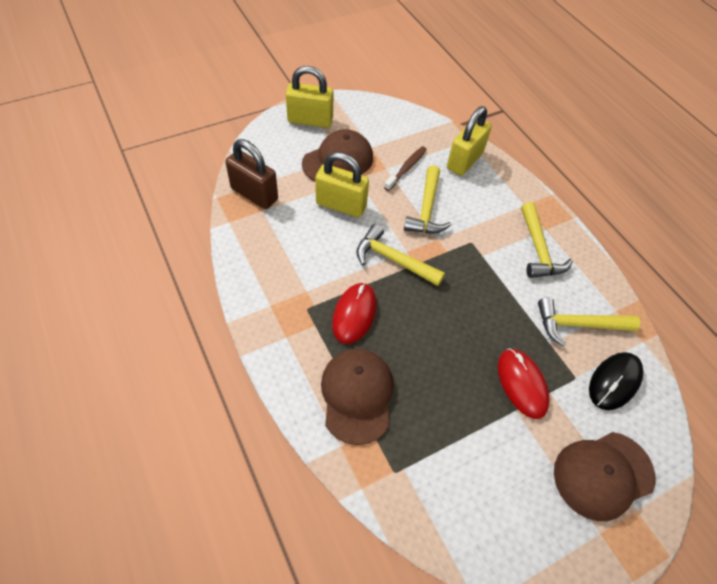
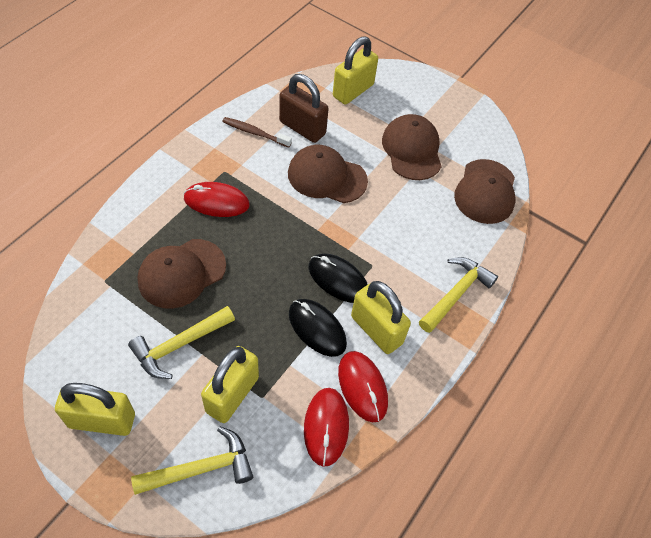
black mouse: 1 -> 2
brown cap: 3 -> 4
red mouse: 2 -> 3
yellow hammer: 4 -> 3
yellow padlock: 3 -> 4

